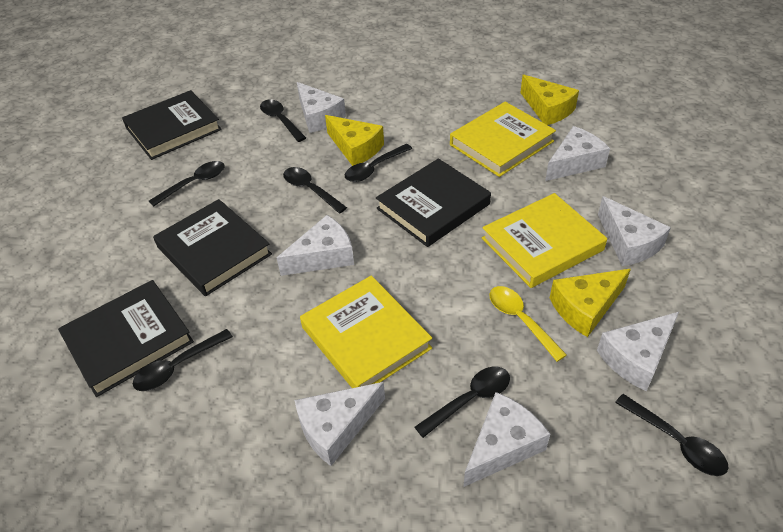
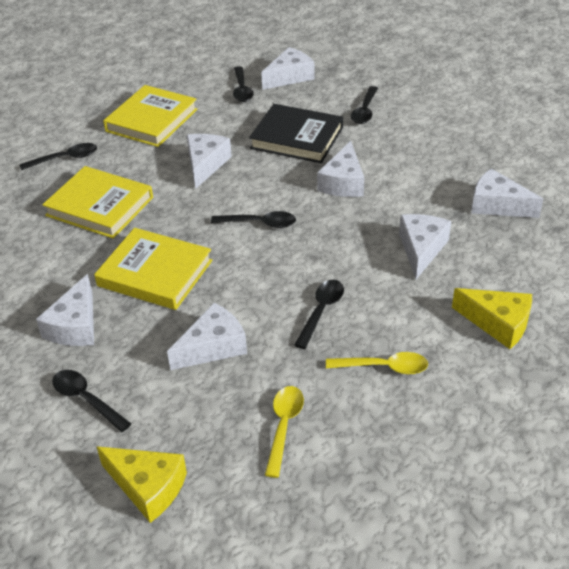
black book: 4 -> 1
black spoon: 7 -> 6
yellow cheese: 3 -> 2
yellow spoon: 1 -> 2

